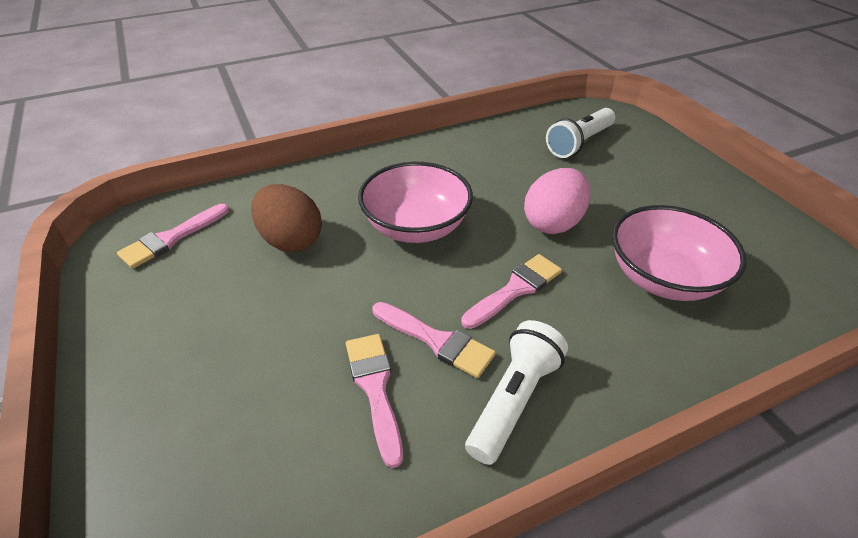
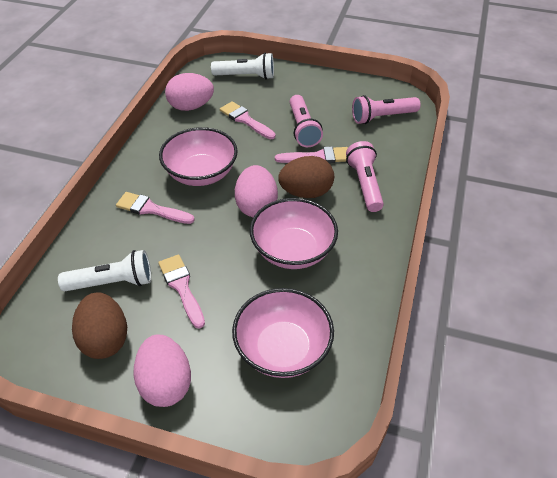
brown egg: 1 -> 2
pink bowl: 2 -> 3
pink egg: 1 -> 3
pink flashlight: 0 -> 3

